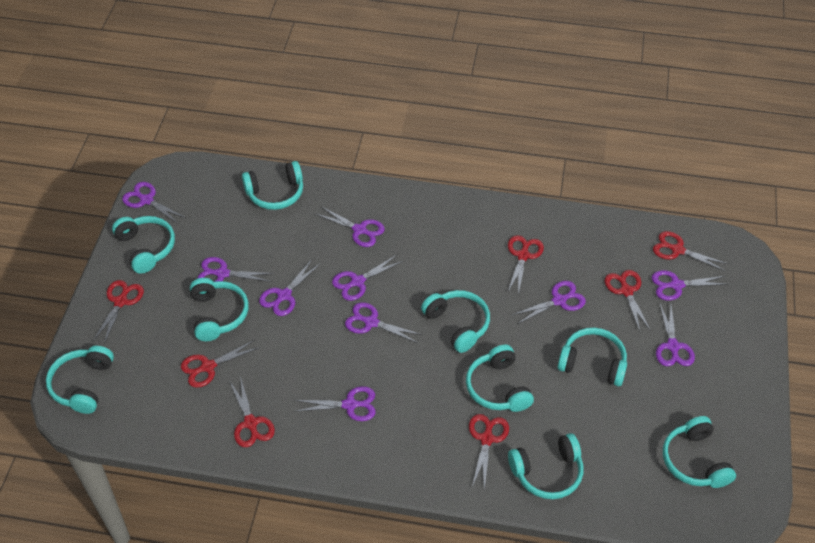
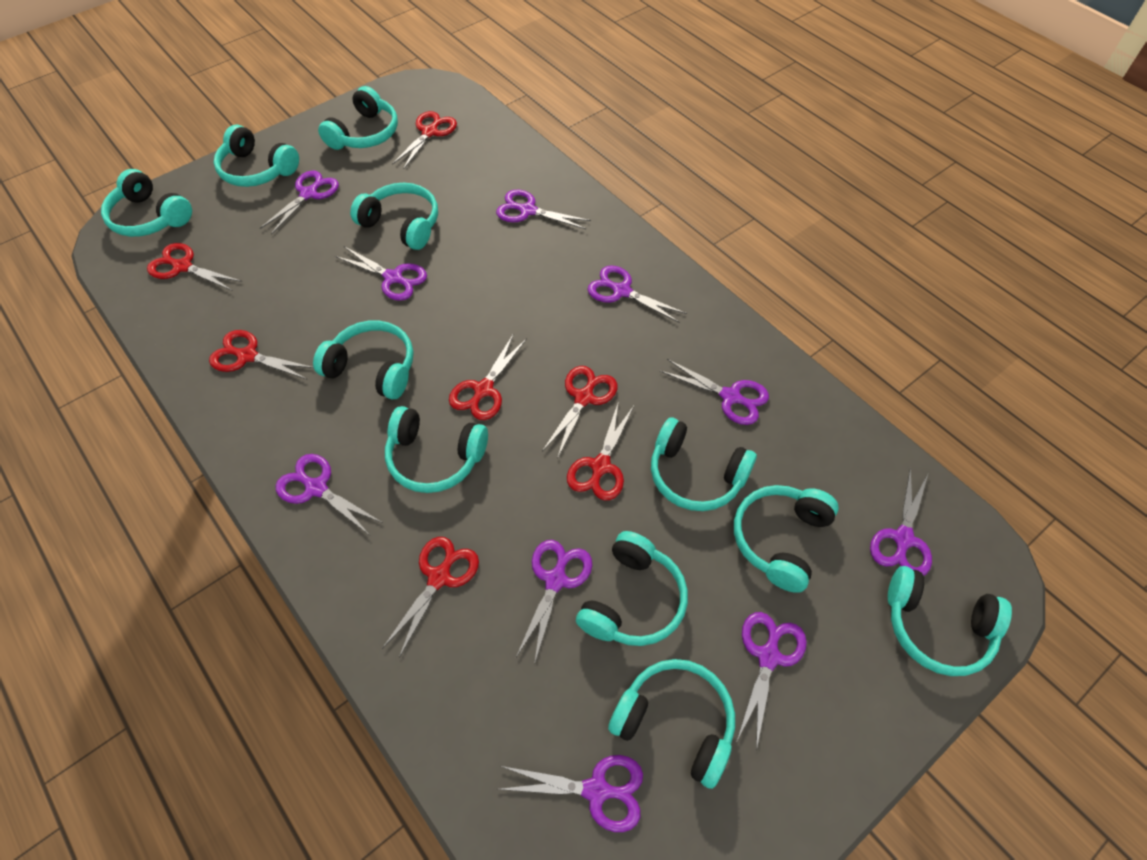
turquoise headphones: 9 -> 11

